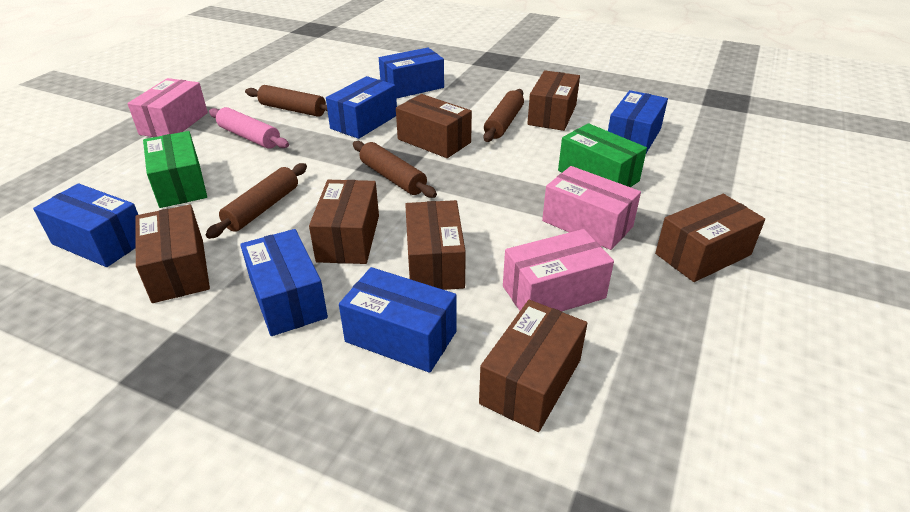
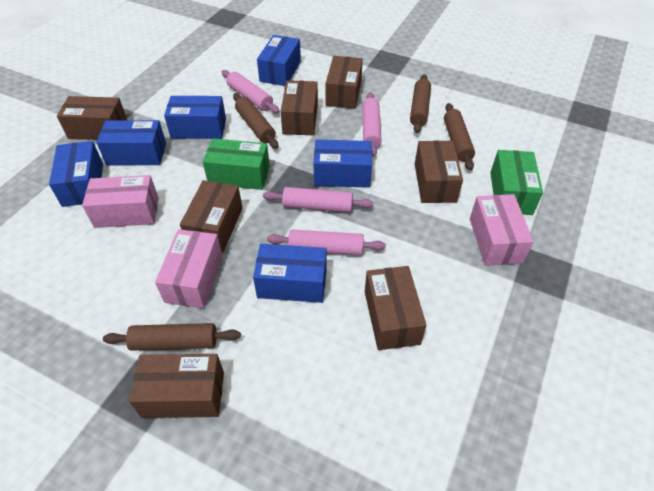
pink rolling pin: 1 -> 4

